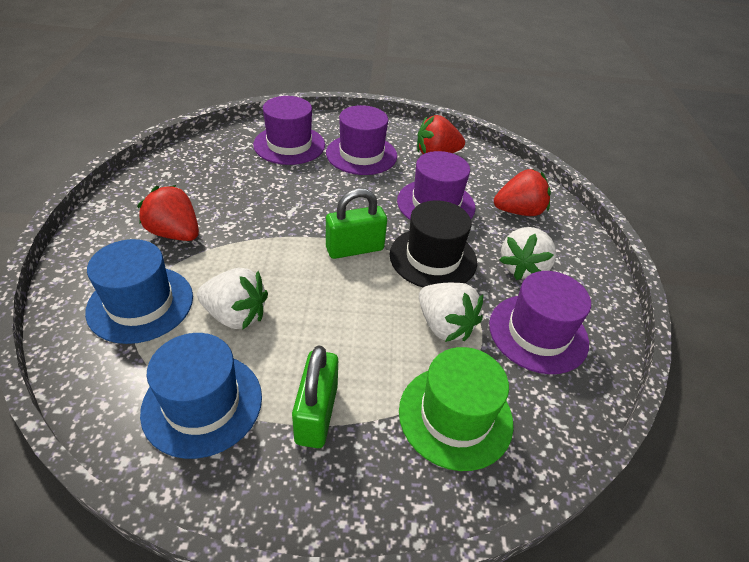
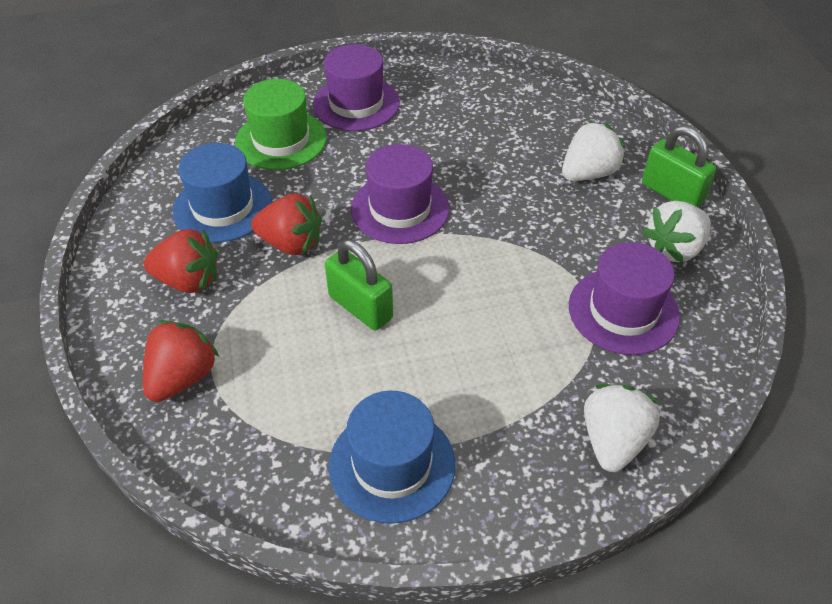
black hat: 1 -> 0
purple hat: 4 -> 3

